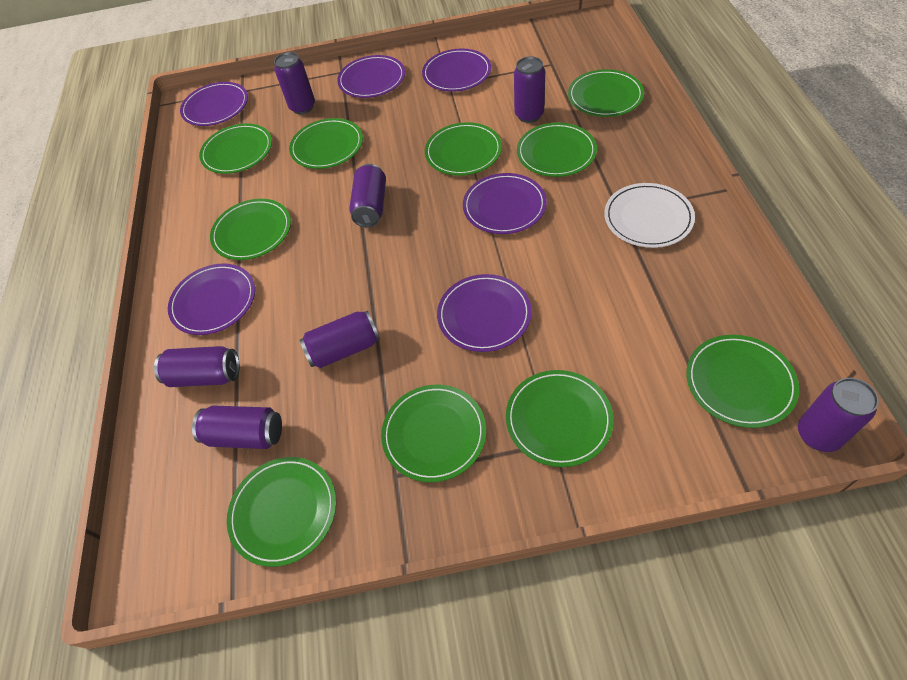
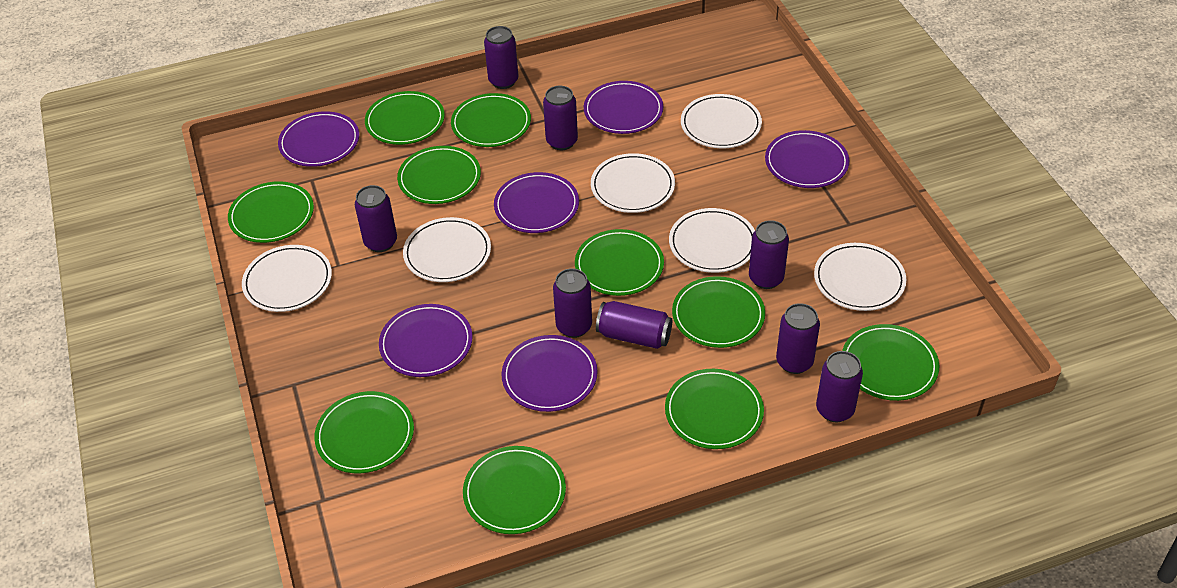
purple can: 7 -> 8
white plate: 1 -> 6

